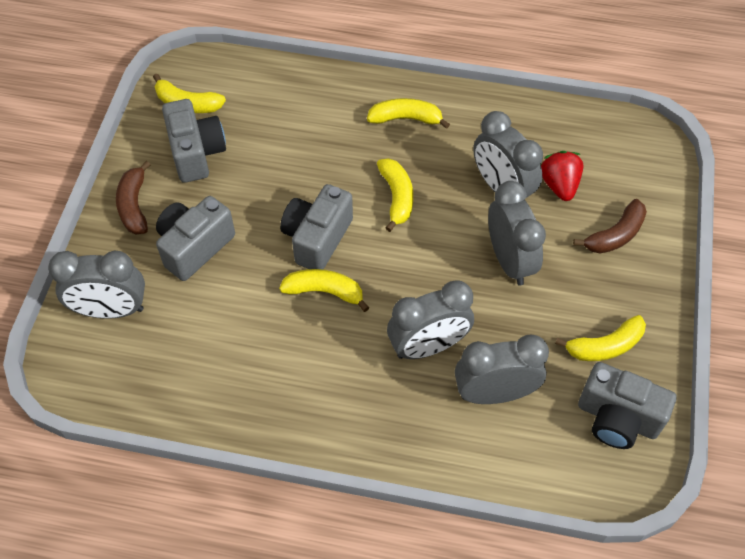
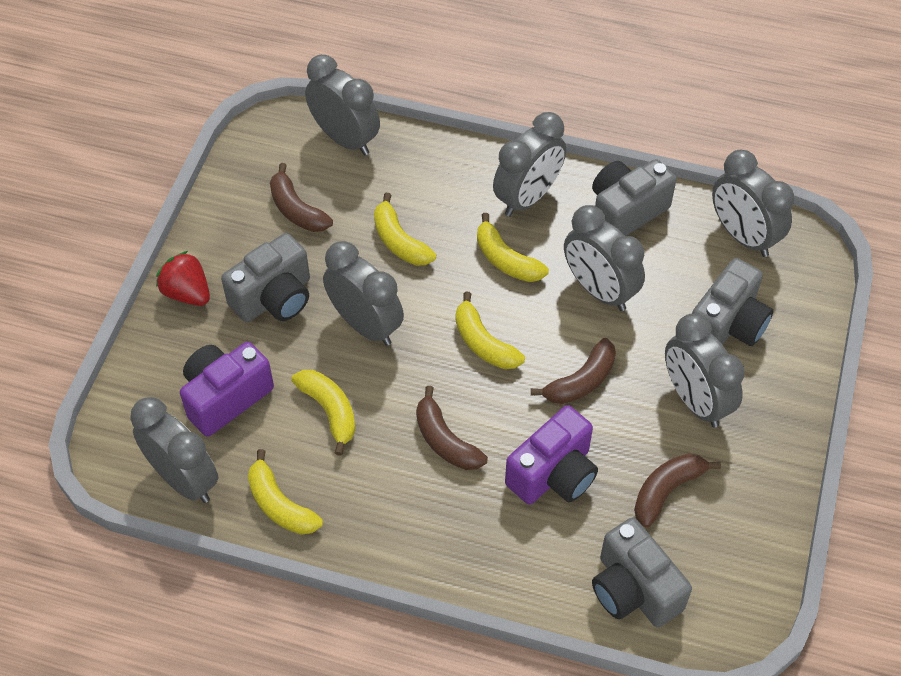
brown banana: 2 -> 4
grey clock: 5 -> 7
purple camera: 0 -> 2

